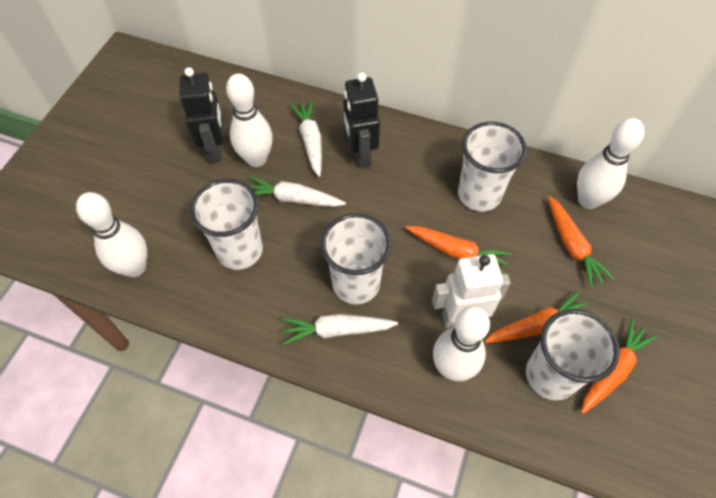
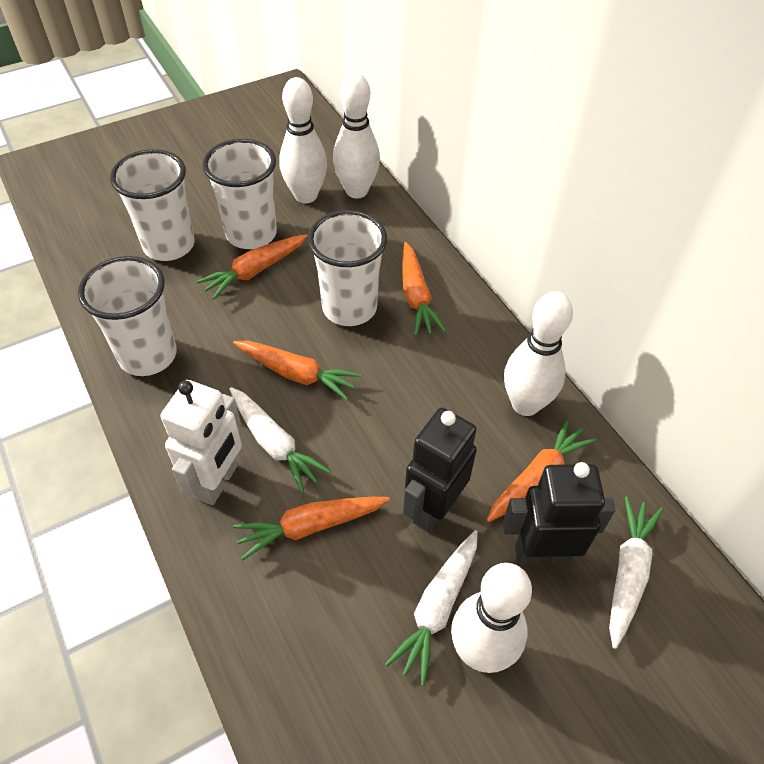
orange carrot: 4 -> 5

